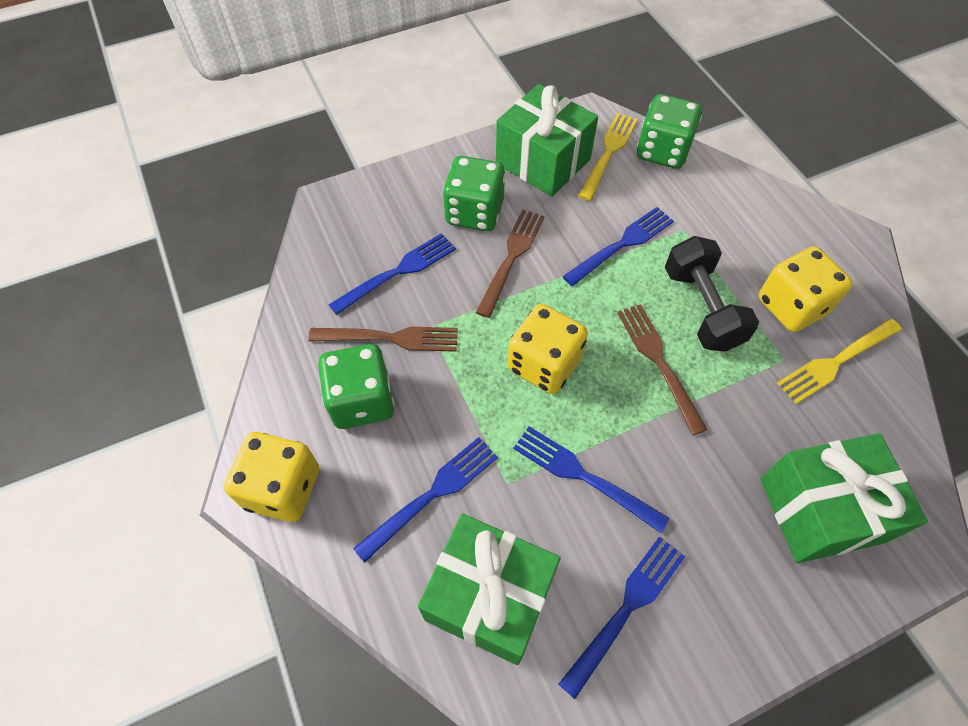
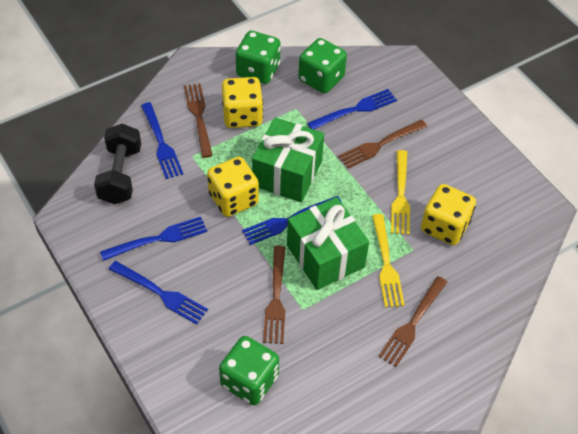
brown fork: 3 -> 4
green gift: 3 -> 2

